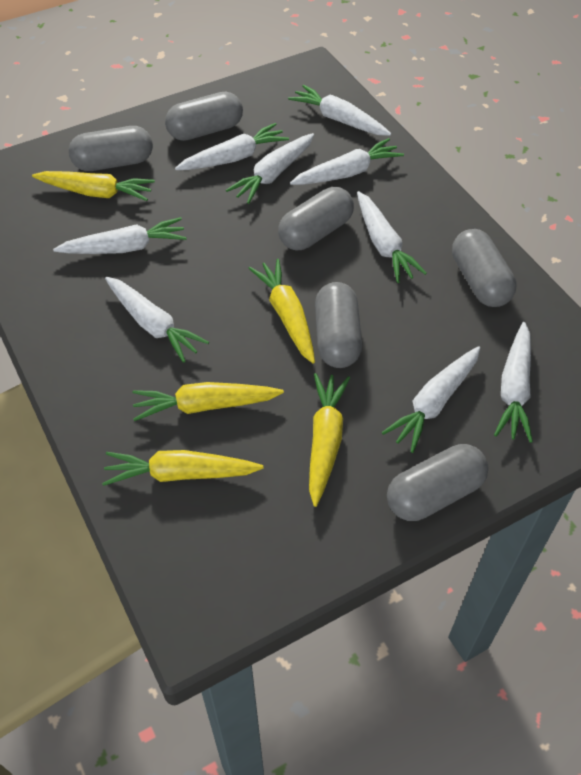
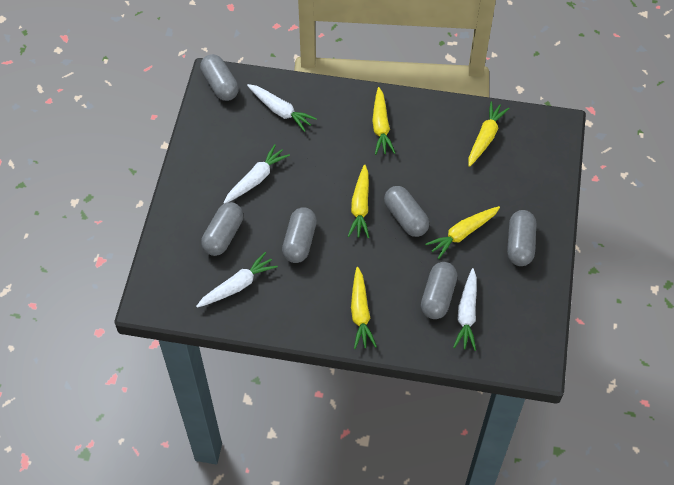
white carrot: 9 -> 4

